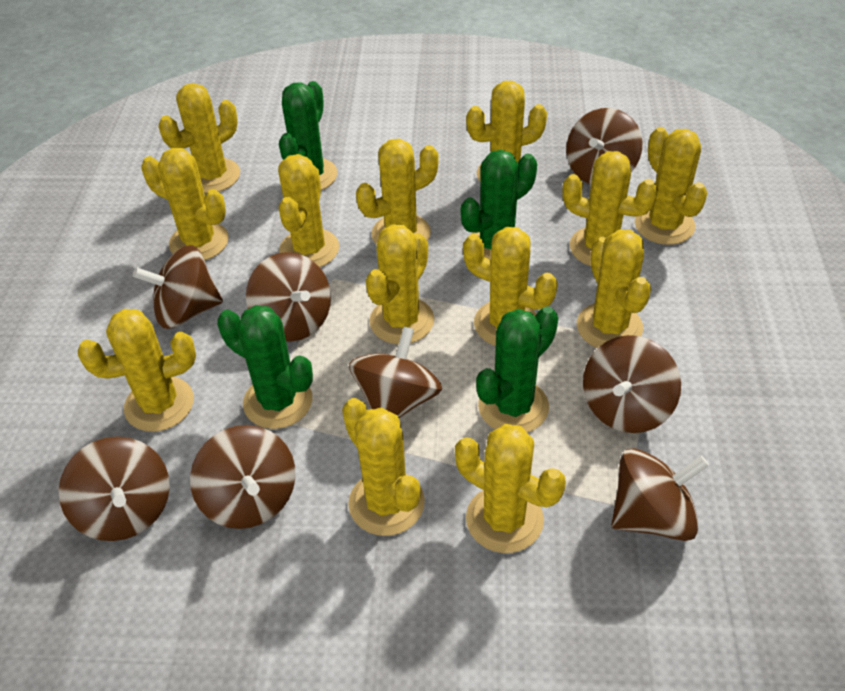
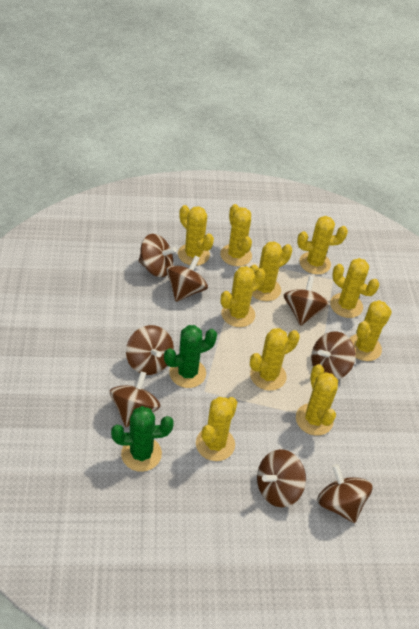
green cactus: 4 -> 2
yellow cactus: 13 -> 10

